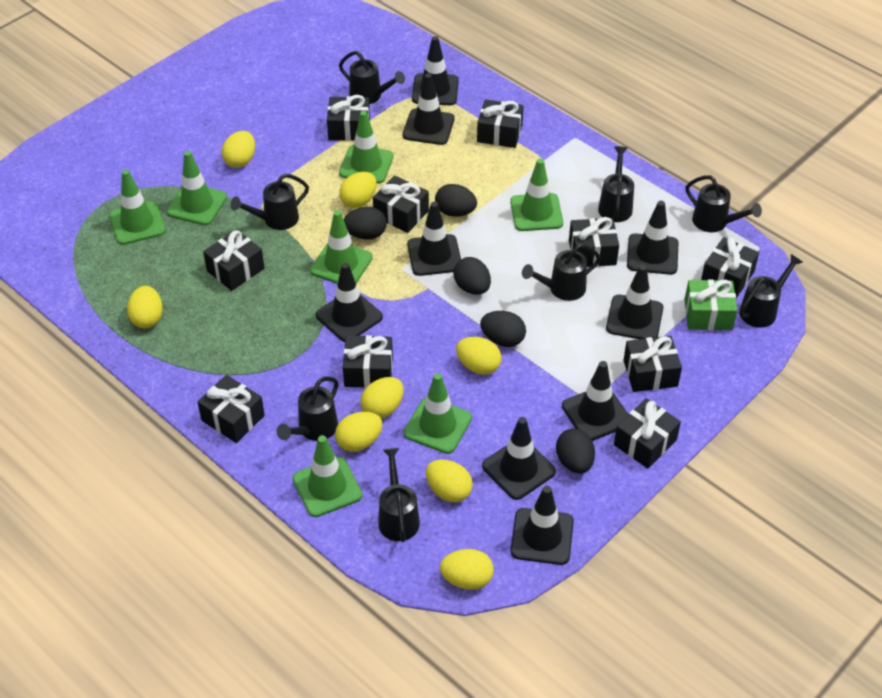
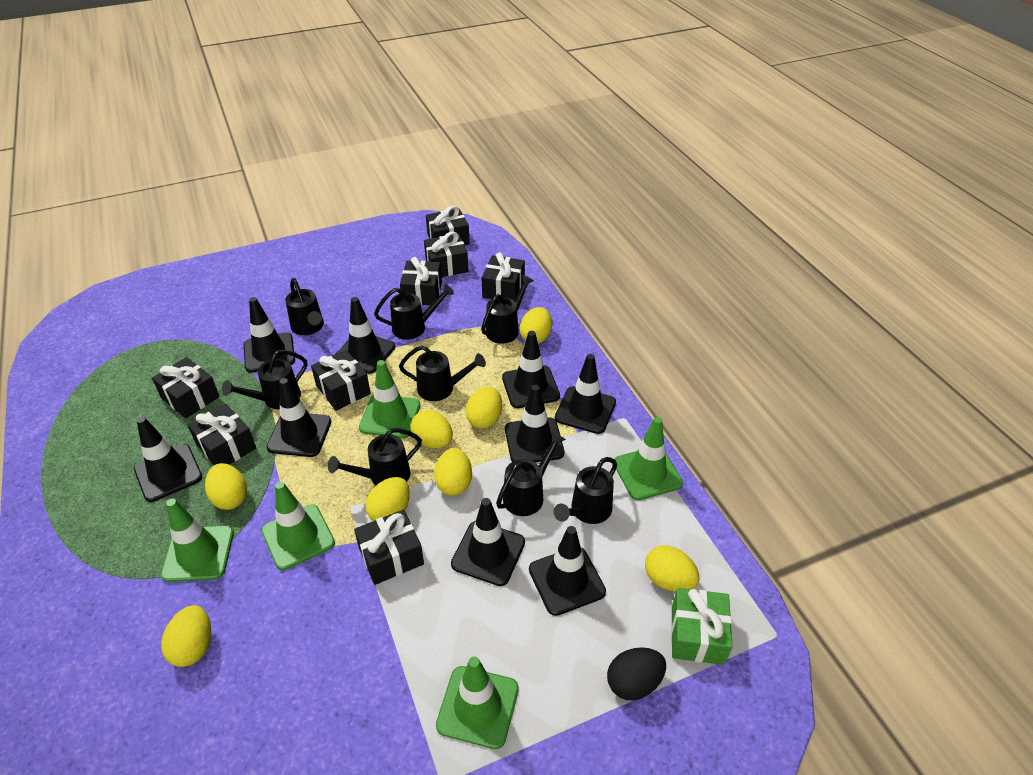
black egg: 5 -> 1
black gift: 10 -> 8
green traffic cone: 7 -> 5

